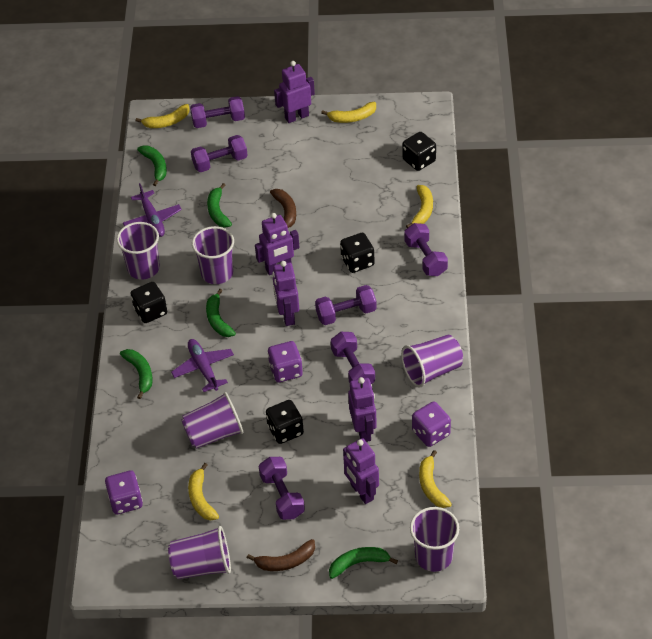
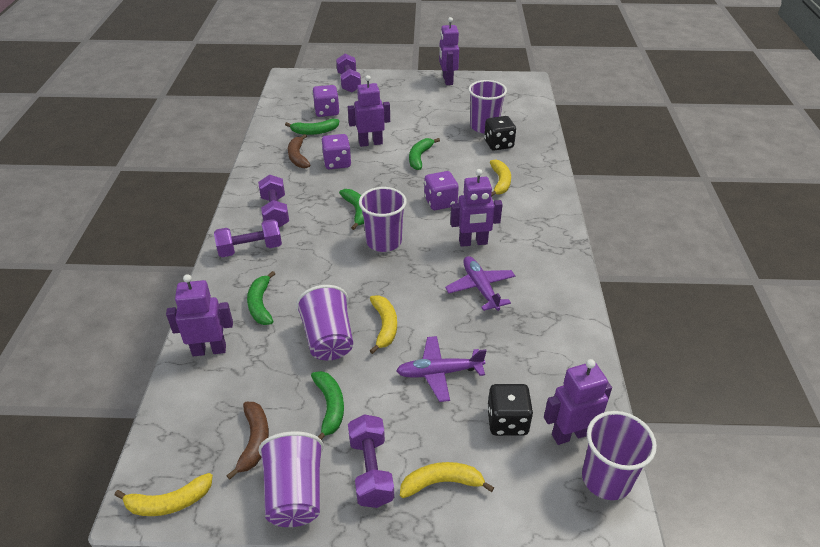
black dice: 4 -> 2
purple cup: 6 -> 5
purple dumbbell: 6 -> 4
yellow banana: 5 -> 4

